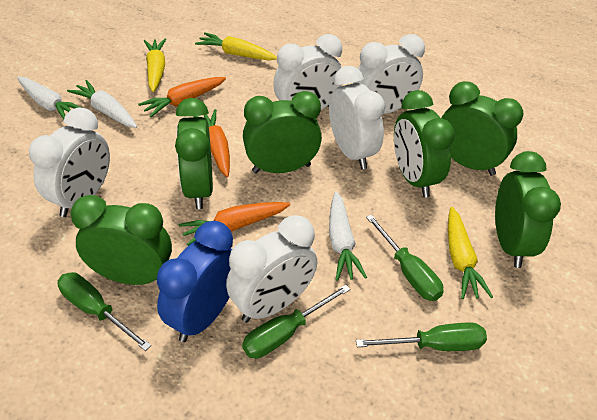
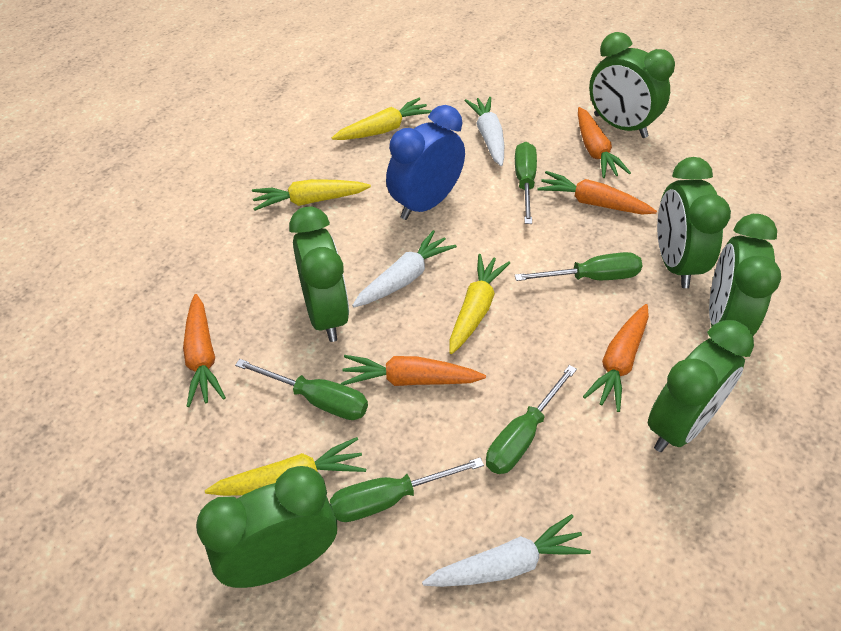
green screwdriver: 4 -> 5
orange carrot: 3 -> 5
white clock: 5 -> 0
yellow carrot: 3 -> 4

